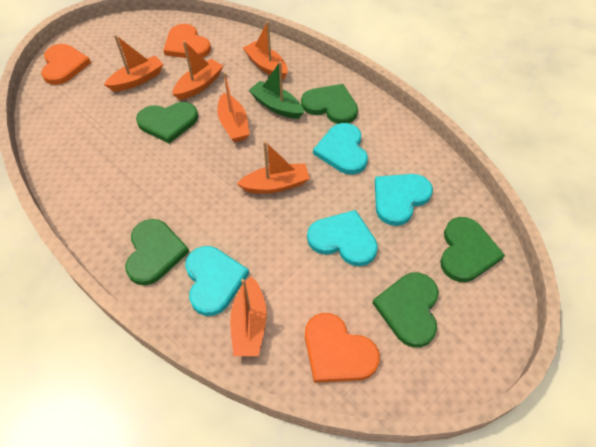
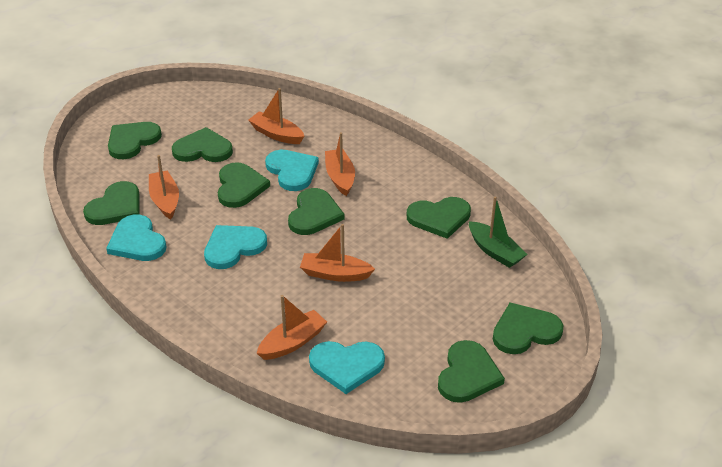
green heart: 5 -> 8
orange boat: 6 -> 5
orange heart: 3 -> 0

